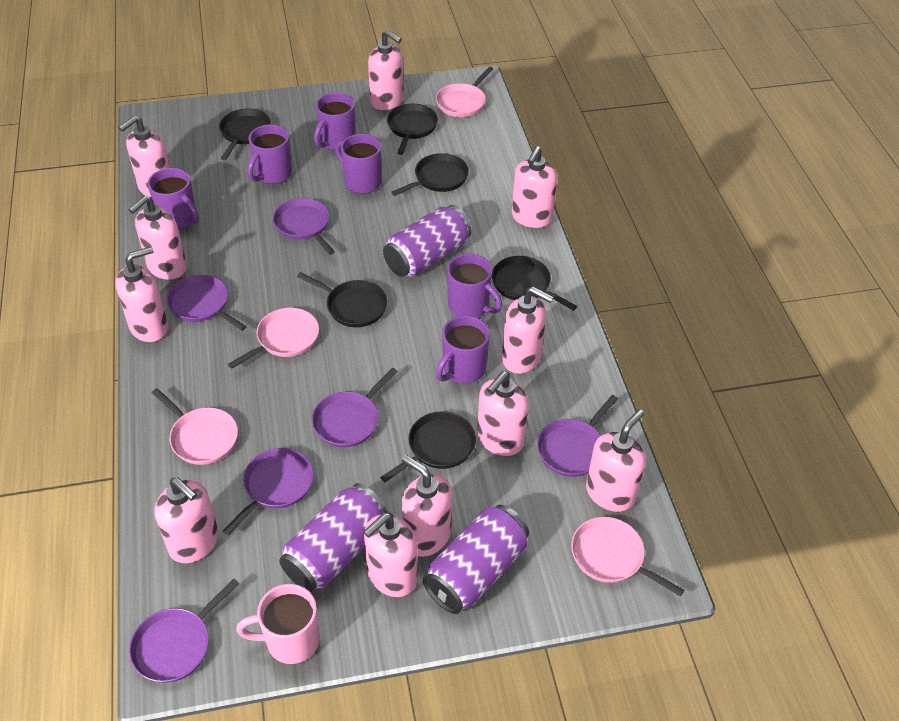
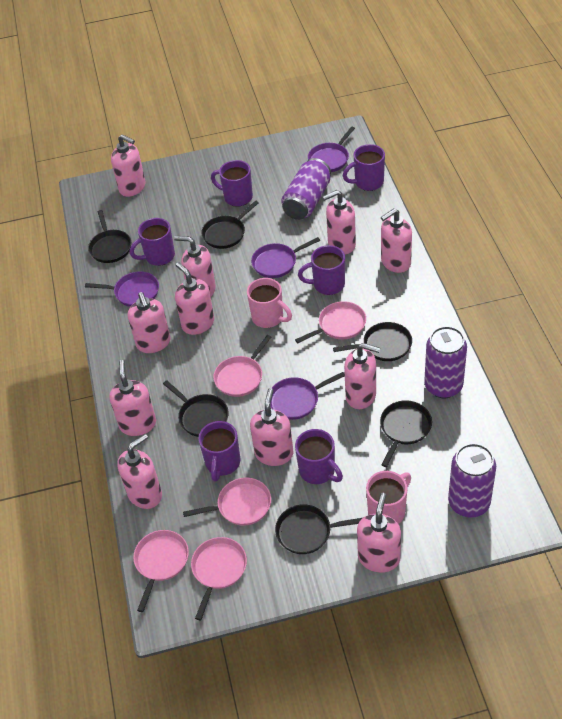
pink mug: 1 -> 2
pink pan: 4 -> 5
purple pan: 6 -> 4

